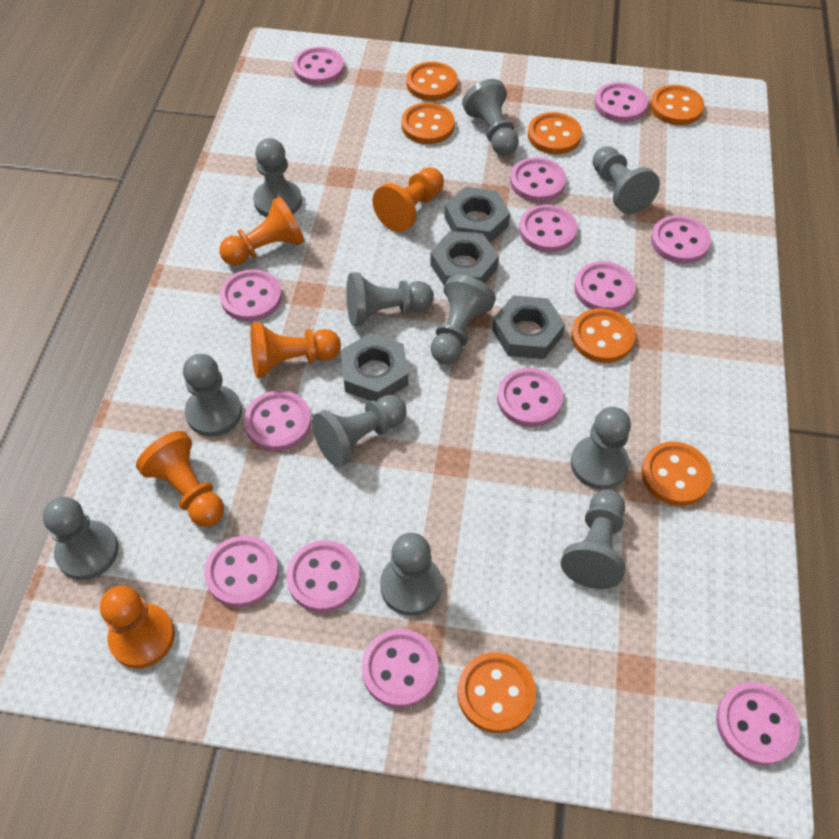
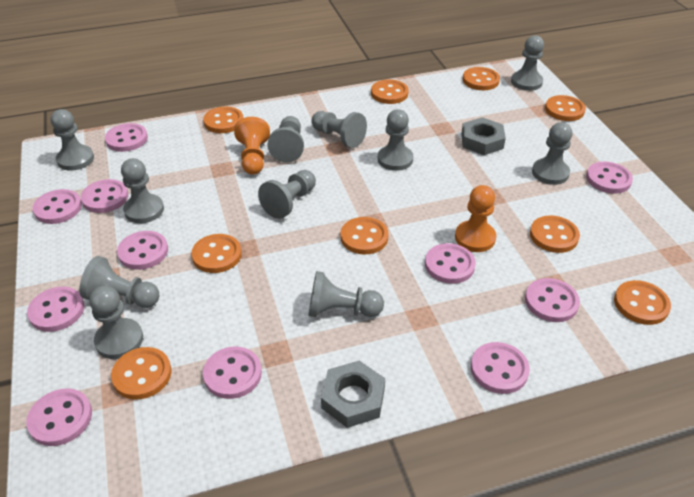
grey nut: 4 -> 2
orange button: 7 -> 9
orange pawn: 5 -> 2
pink button: 13 -> 11

